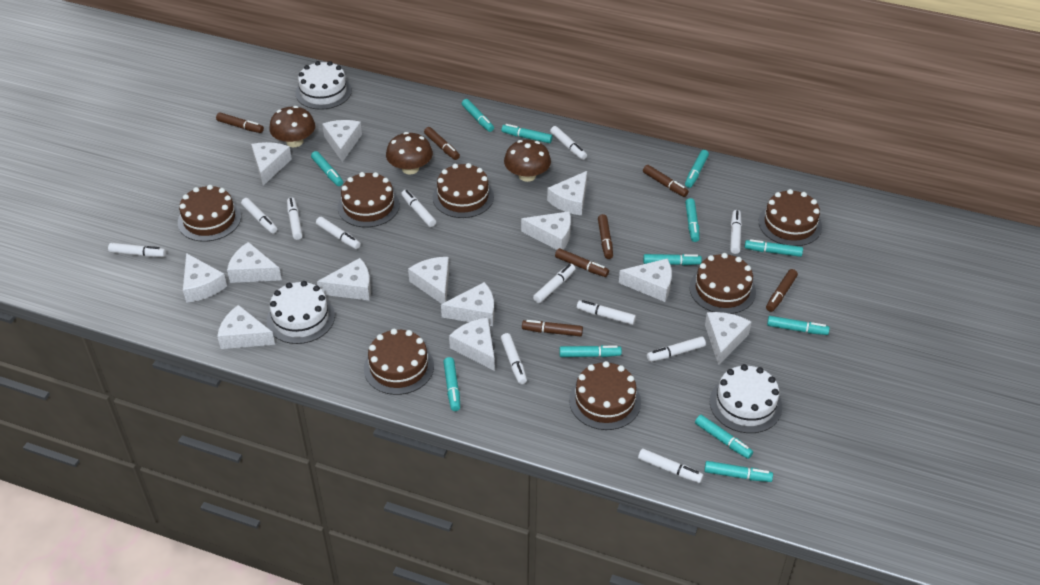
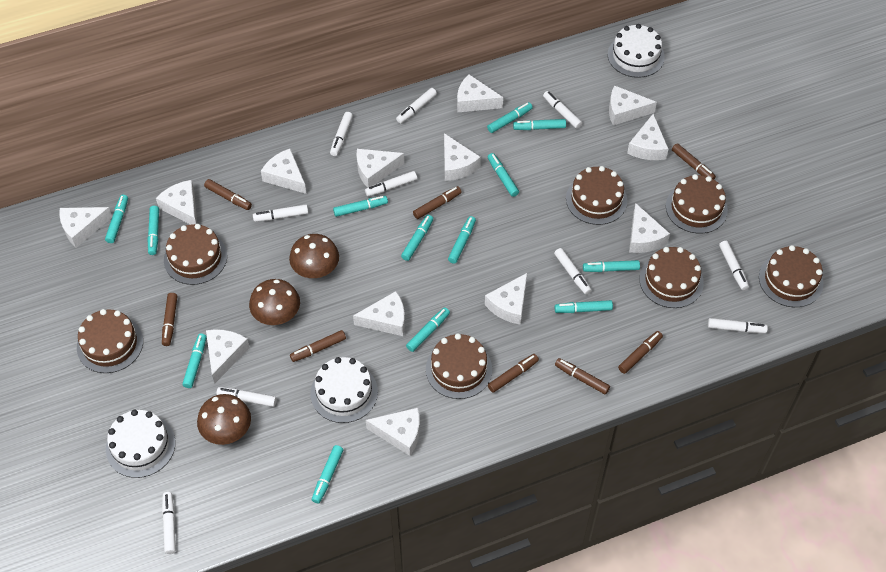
brown marker: 7 -> 8
turquoise marker: 12 -> 13
white marker: 12 -> 10

